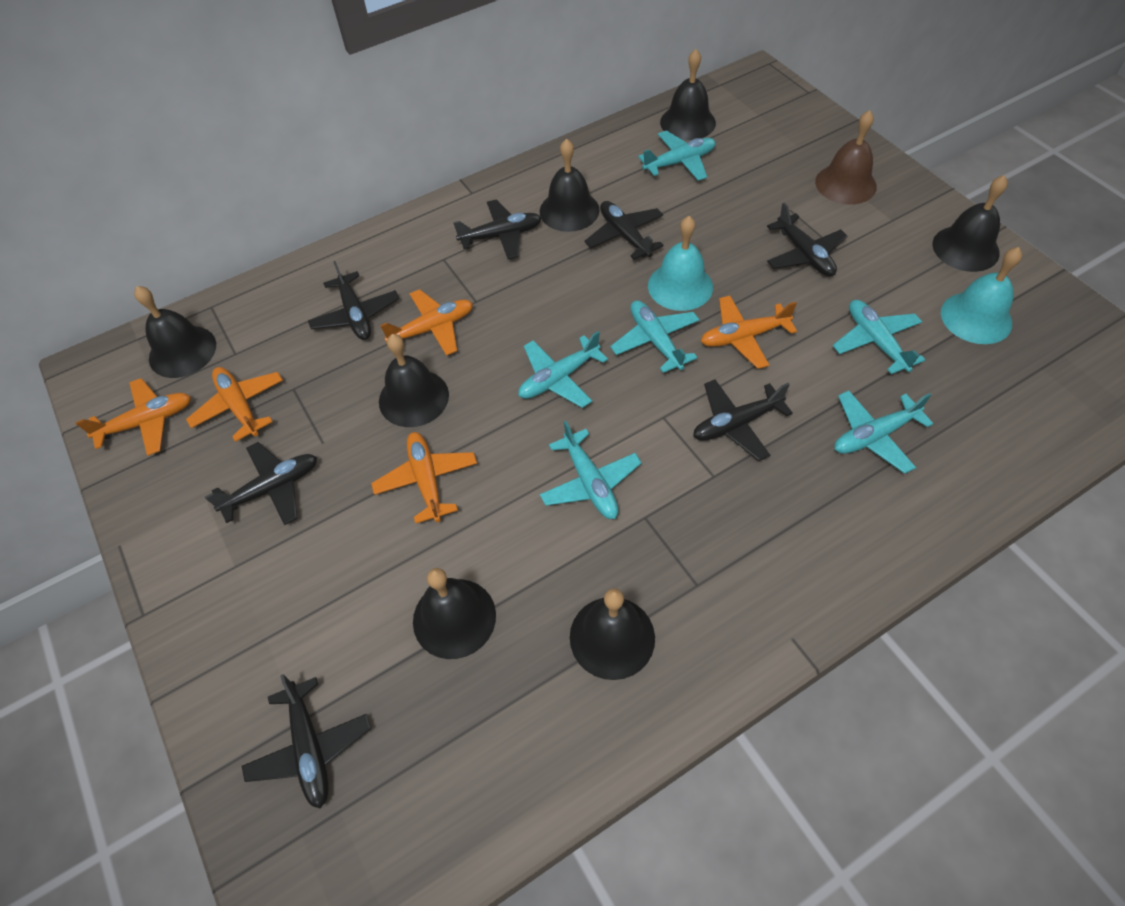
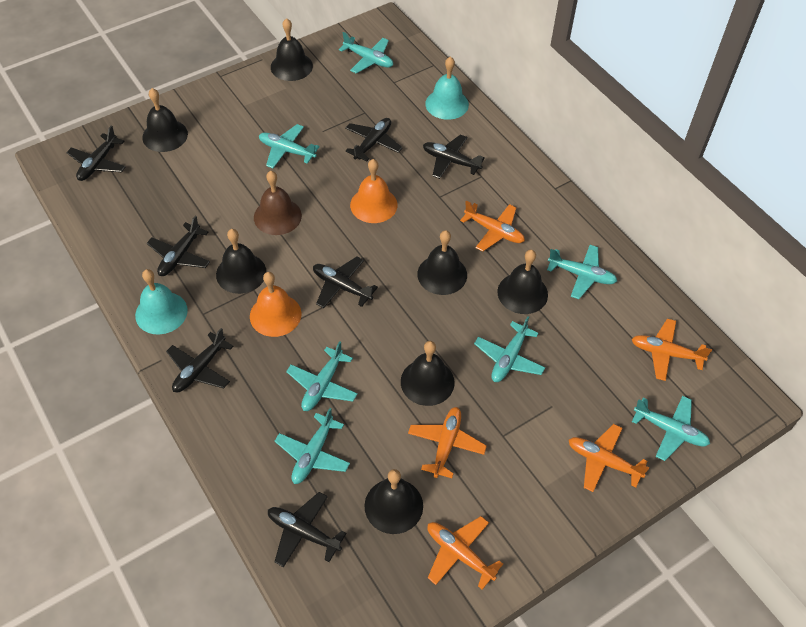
orange bell: 0 -> 2
turquoise plane: 6 -> 7

